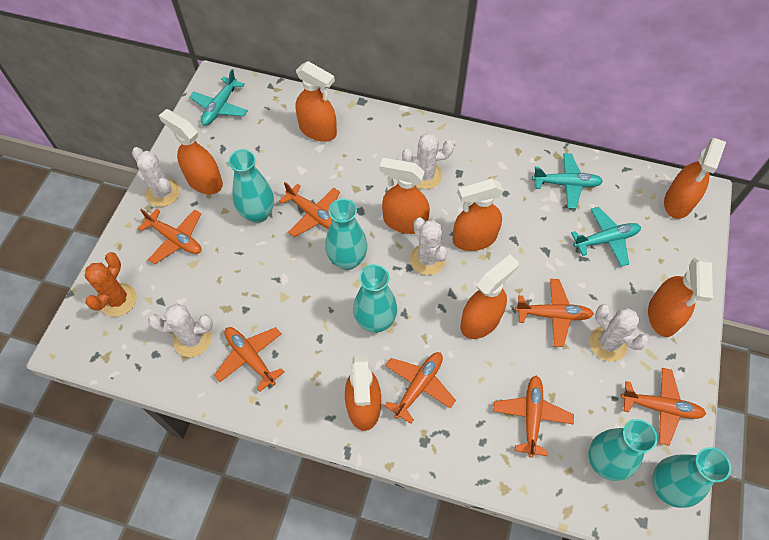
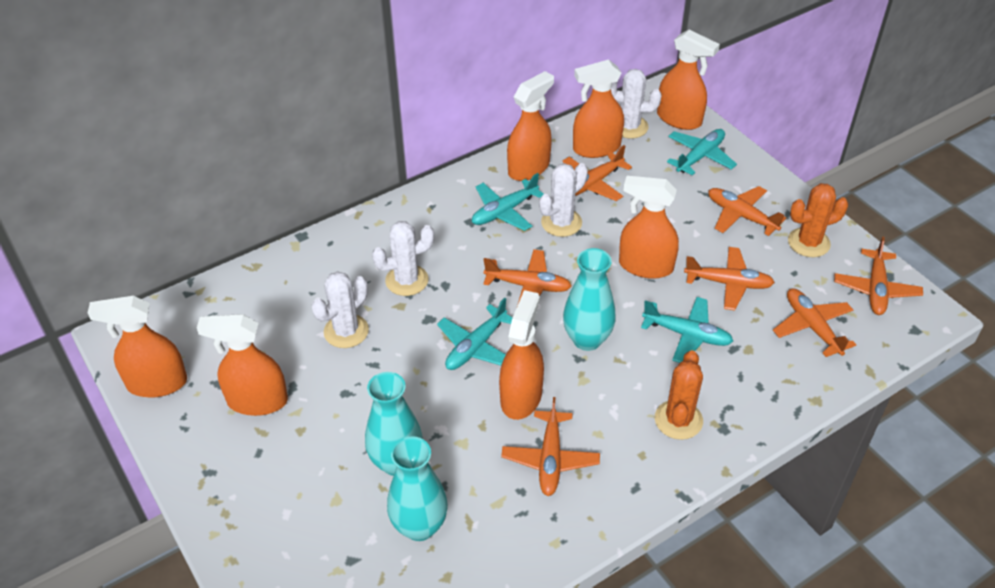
orange cactus: 1 -> 2
orange spray bottle: 8 -> 7
turquoise plane: 3 -> 4
turquoise vase: 5 -> 3
white cactus: 5 -> 4

